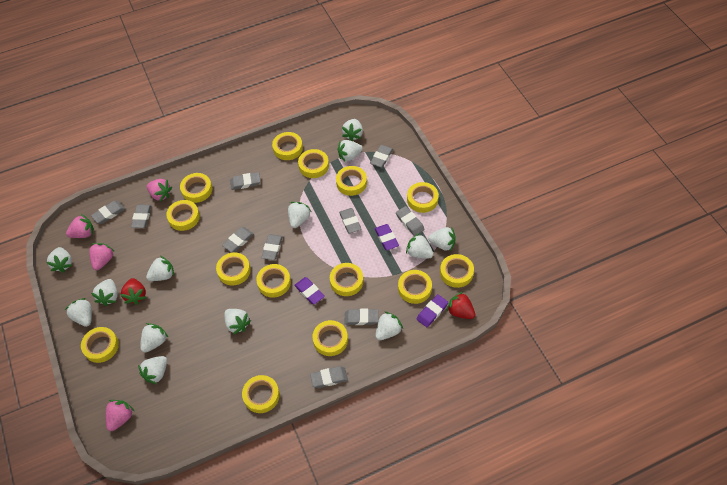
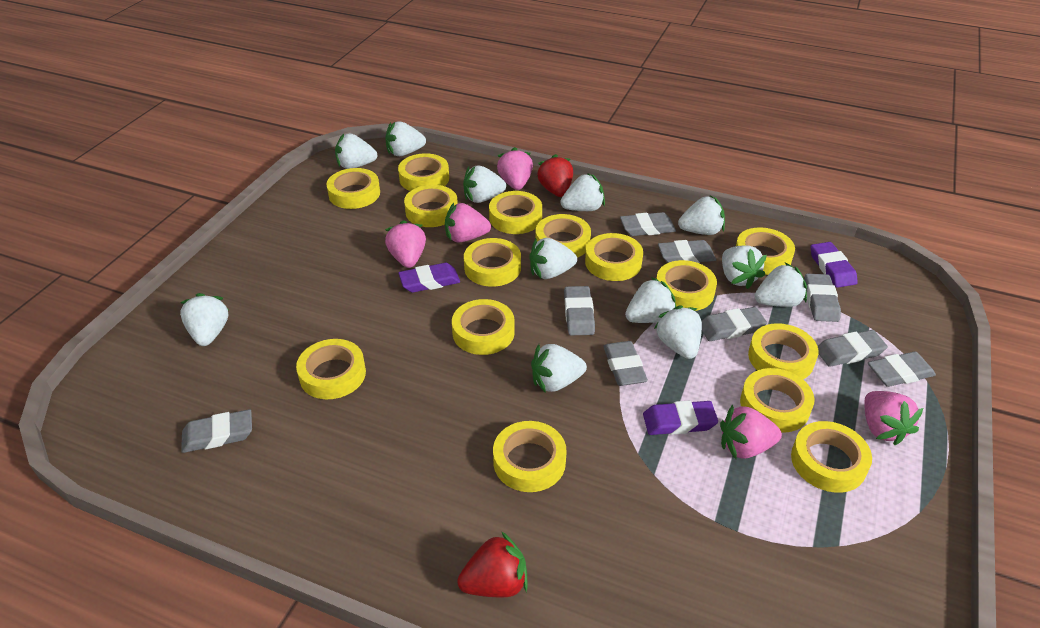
grey eraser: 10 -> 9
pink strawberry: 4 -> 5
white strawberry: 13 -> 12
yellow tape: 14 -> 15

